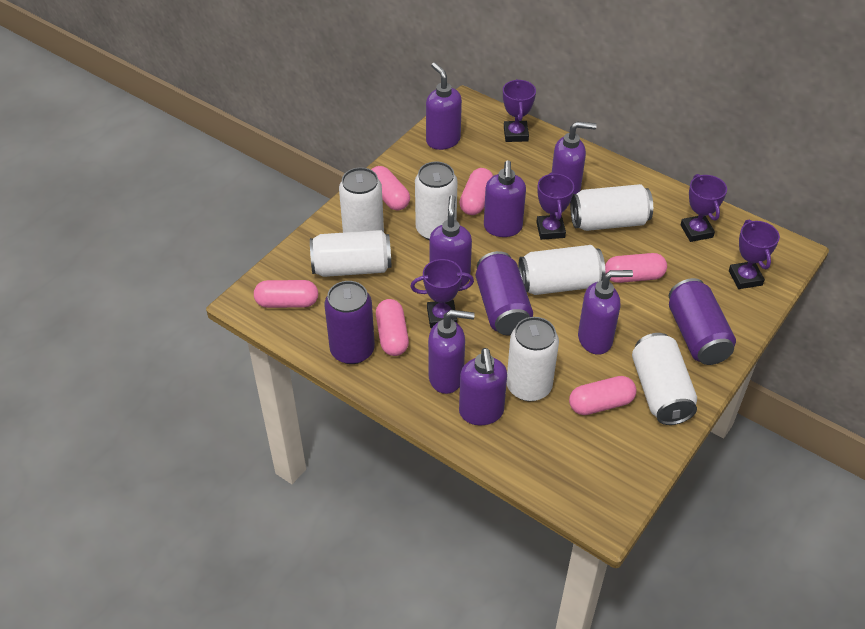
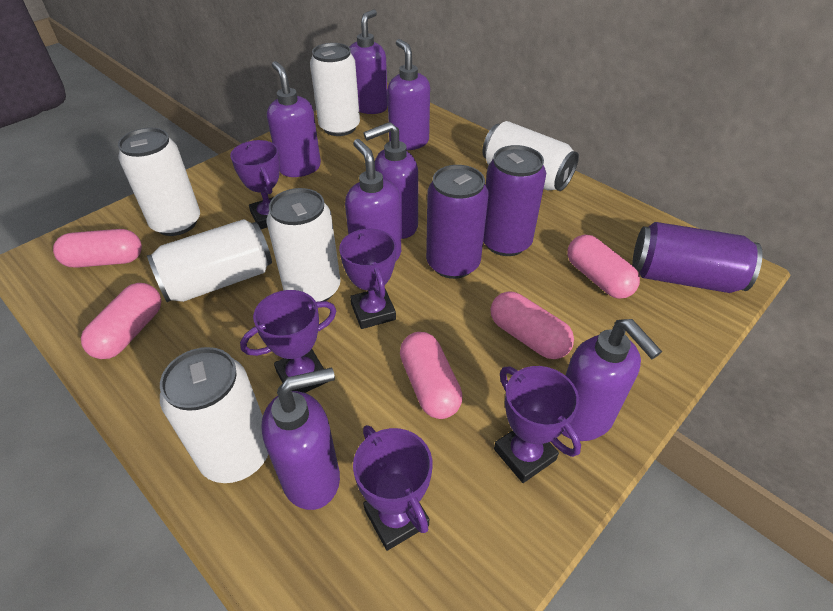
pink capsule: 6 -> 5
white can: 7 -> 6

